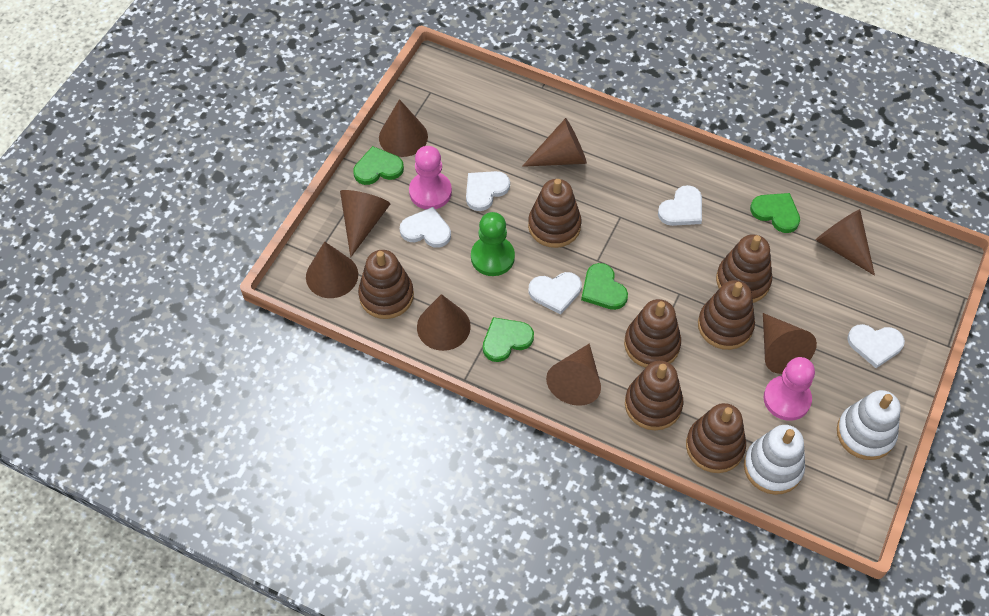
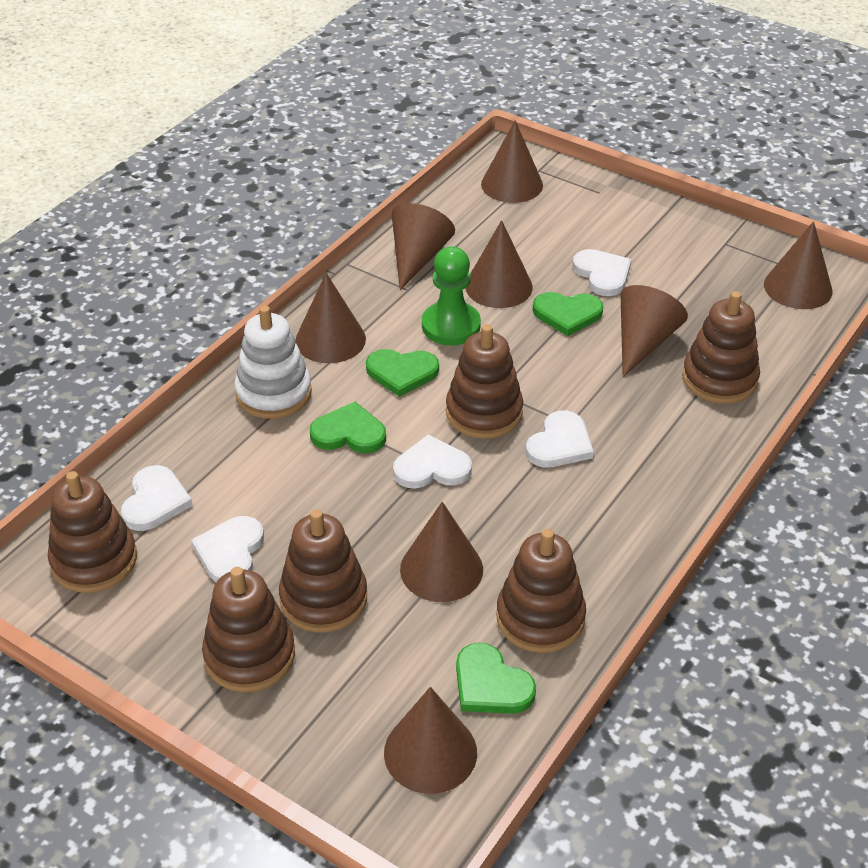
brown stacking toy: 7 -> 6
pink pawn: 2 -> 0
white stacking toy: 2 -> 1

